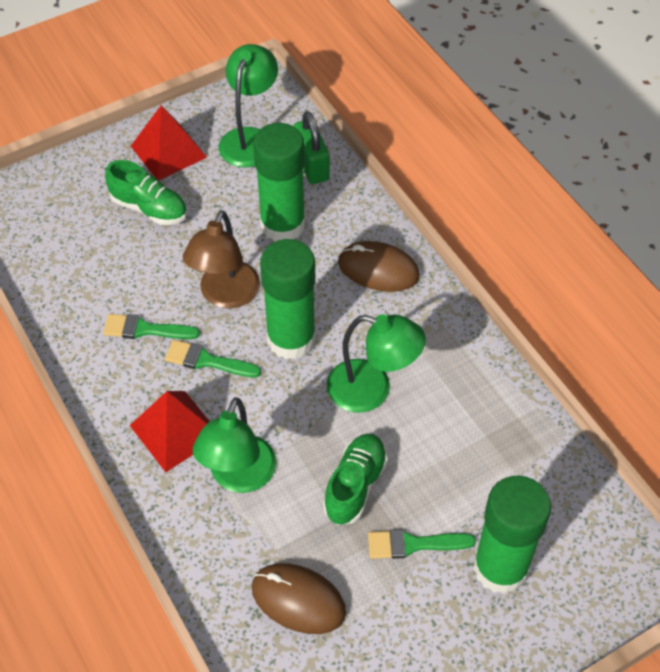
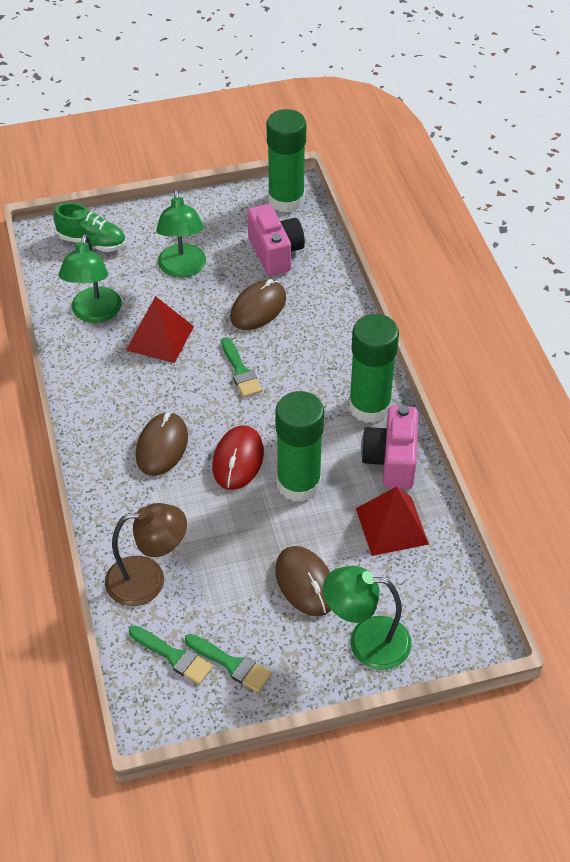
brown mouse: 2 -> 3
green padlock: 1 -> 0
green shoe: 2 -> 1
pink camera: 0 -> 2
red mouse: 0 -> 1

